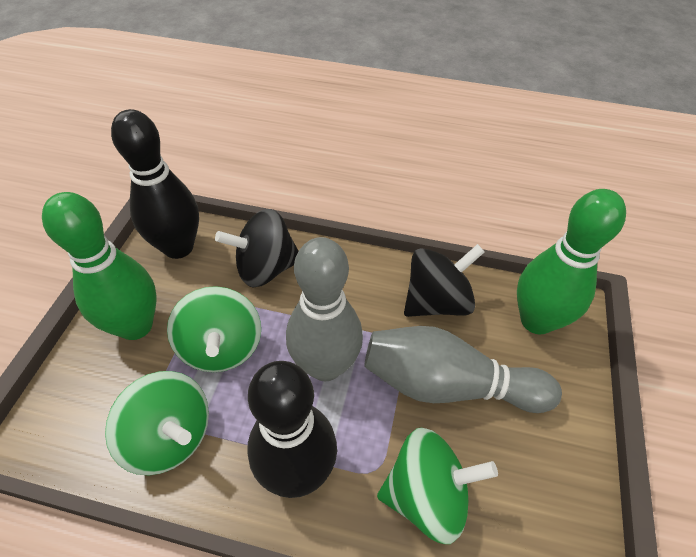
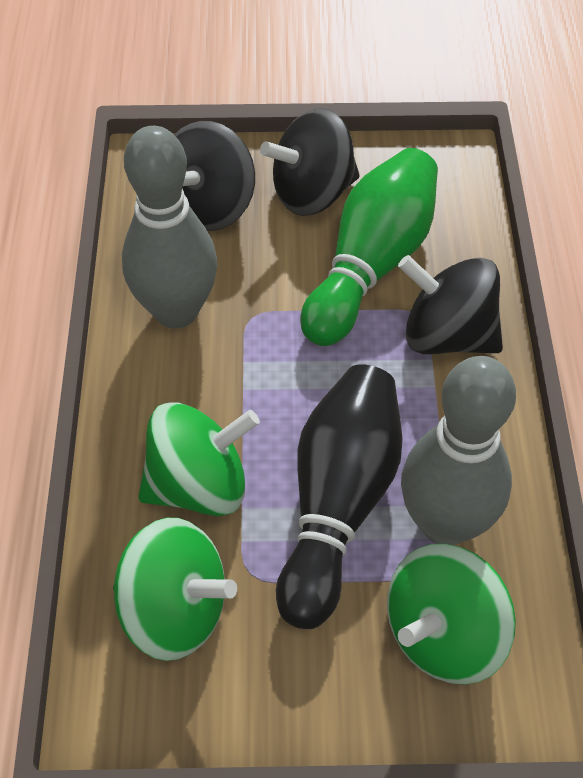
black bowling pin: 2 -> 1
black spinning top: 2 -> 3
green bowling pin: 2 -> 1

